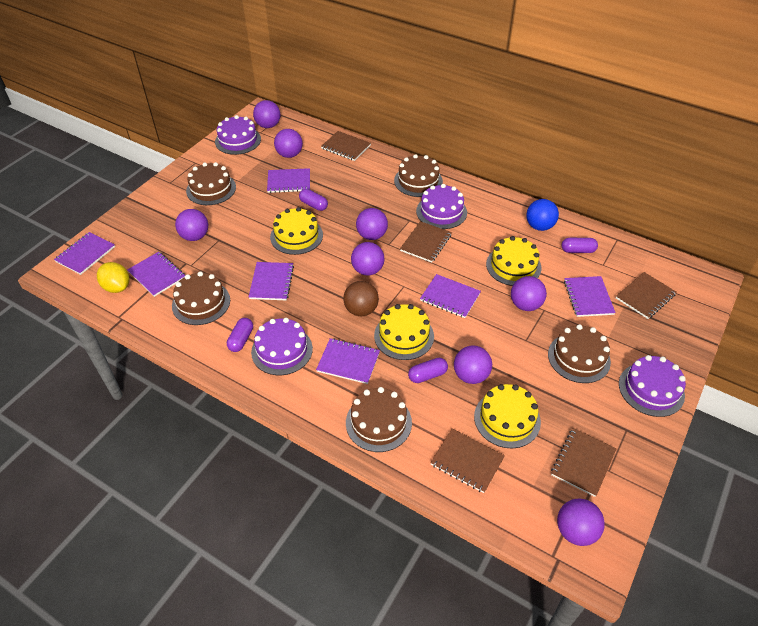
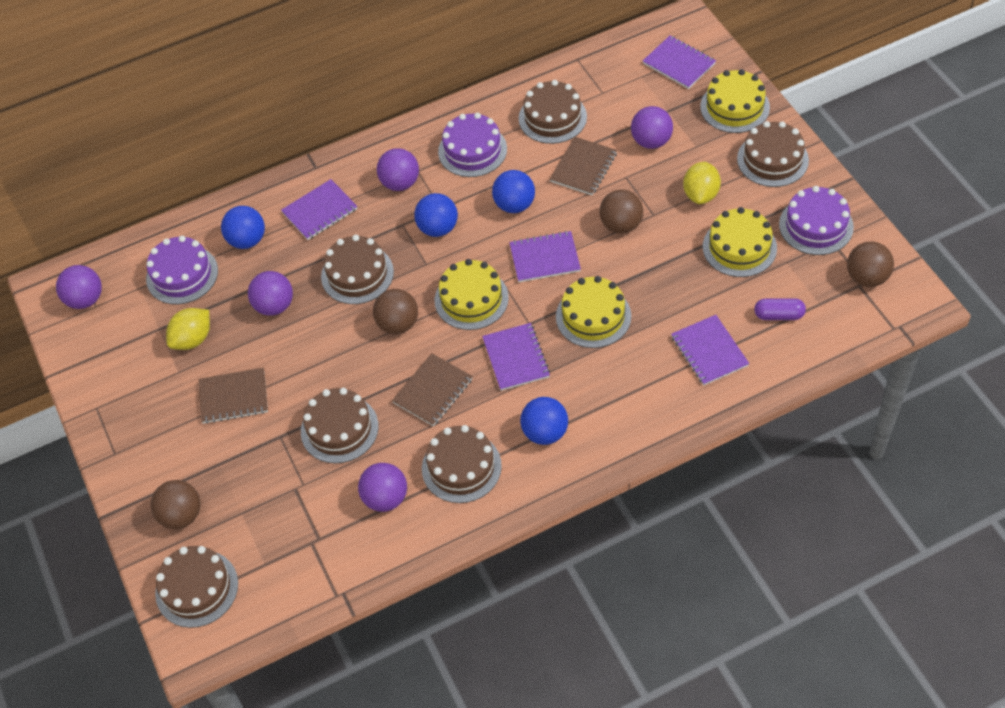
blue ball: 1 -> 4
brown ball: 1 -> 4
brown cake: 5 -> 6
brown notebook: 5 -> 3
purple ball: 8 -> 5
purple cake: 4 -> 3
purple capsule: 4 -> 1
purple notebook: 7 -> 5
yellow lemon: 1 -> 2

